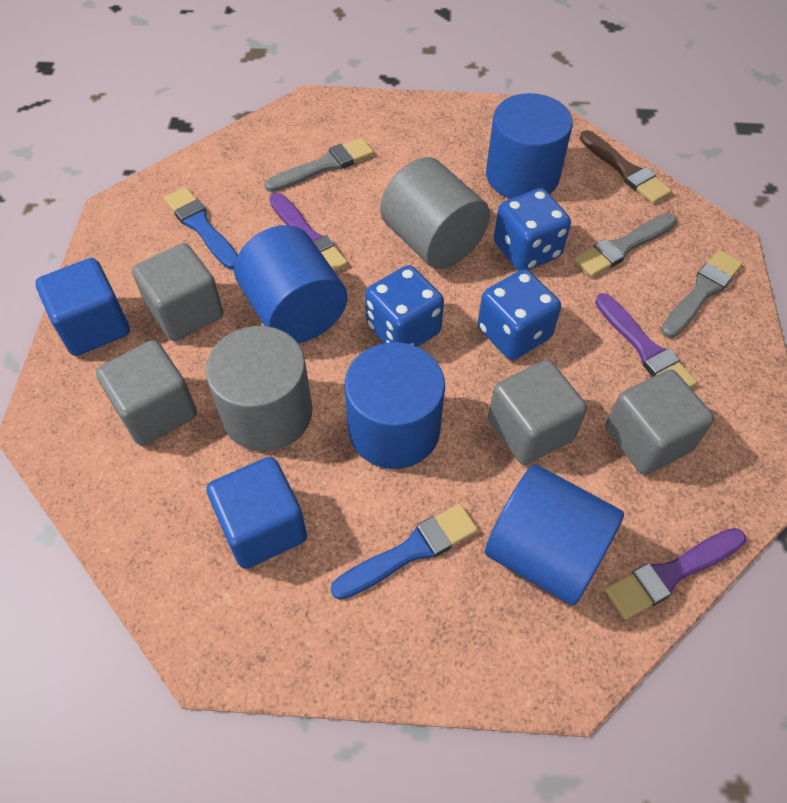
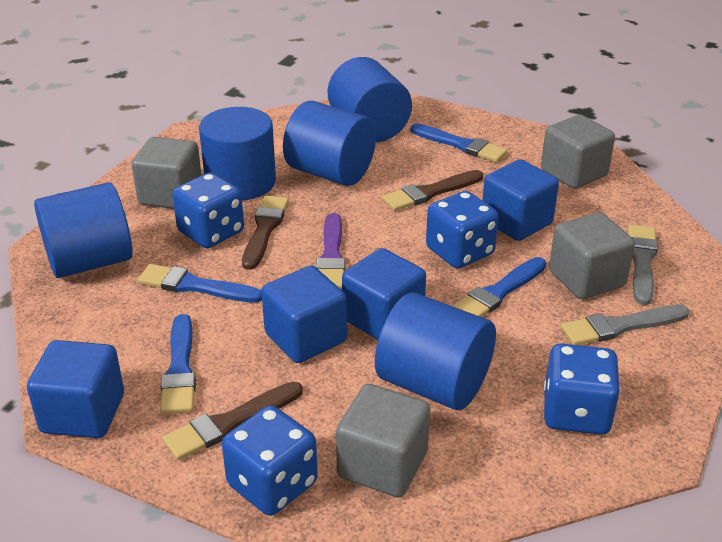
blue brush: 2 -> 4
blue cube: 2 -> 4
blue cylinder: 4 -> 5
blue dice: 3 -> 4
brown brush: 1 -> 3
grey brush: 3 -> 2
grey cylinder: 2 -> 0
purple brush: 3 -> 1

